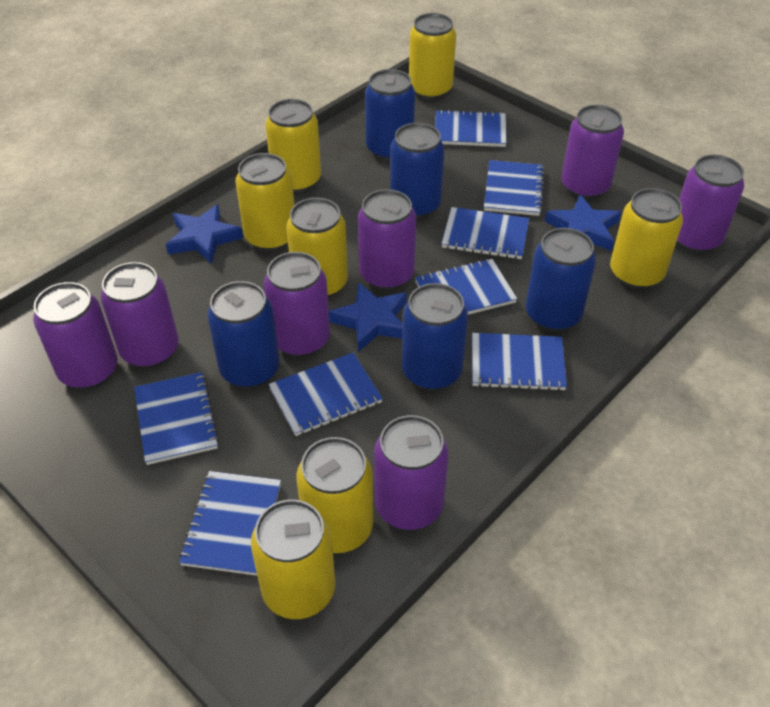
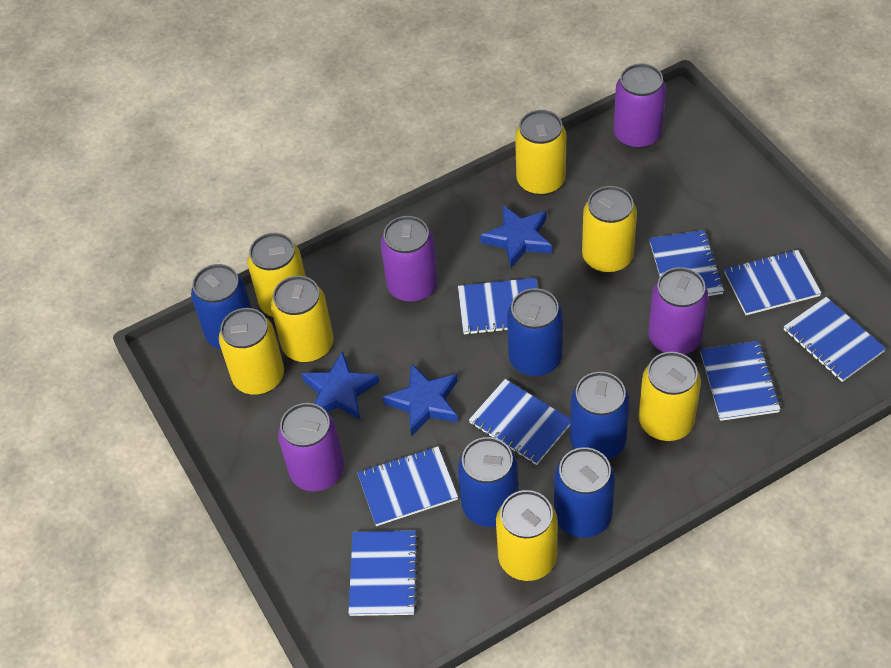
purple can: 7 -> 4

